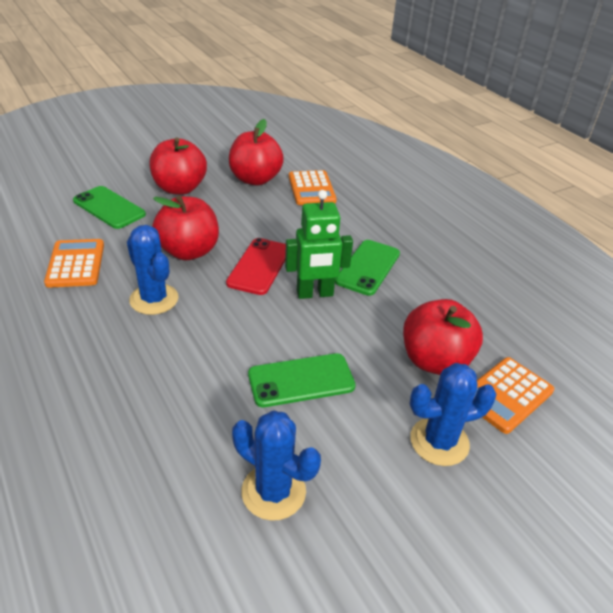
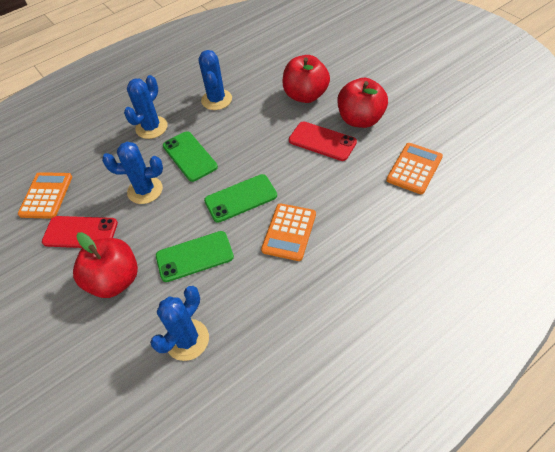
blue cactus: 3 -> 4
green robot: 1 -> 0
red apple: 4 -> 3
red phone: 1 -> 2

